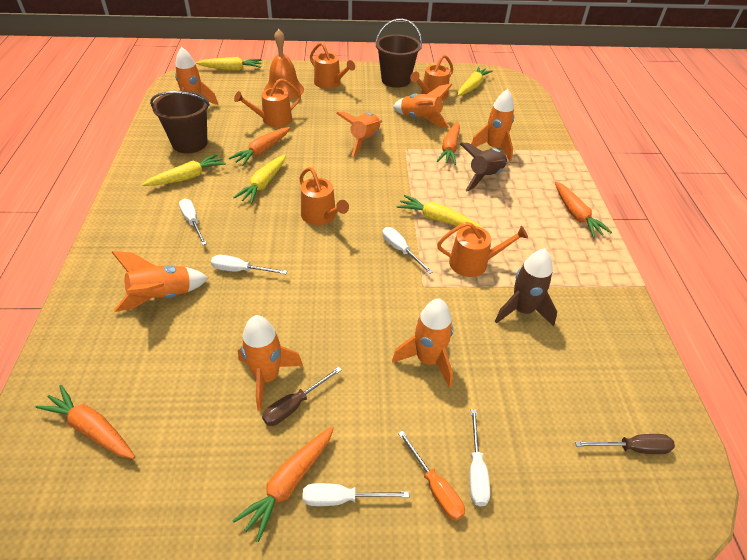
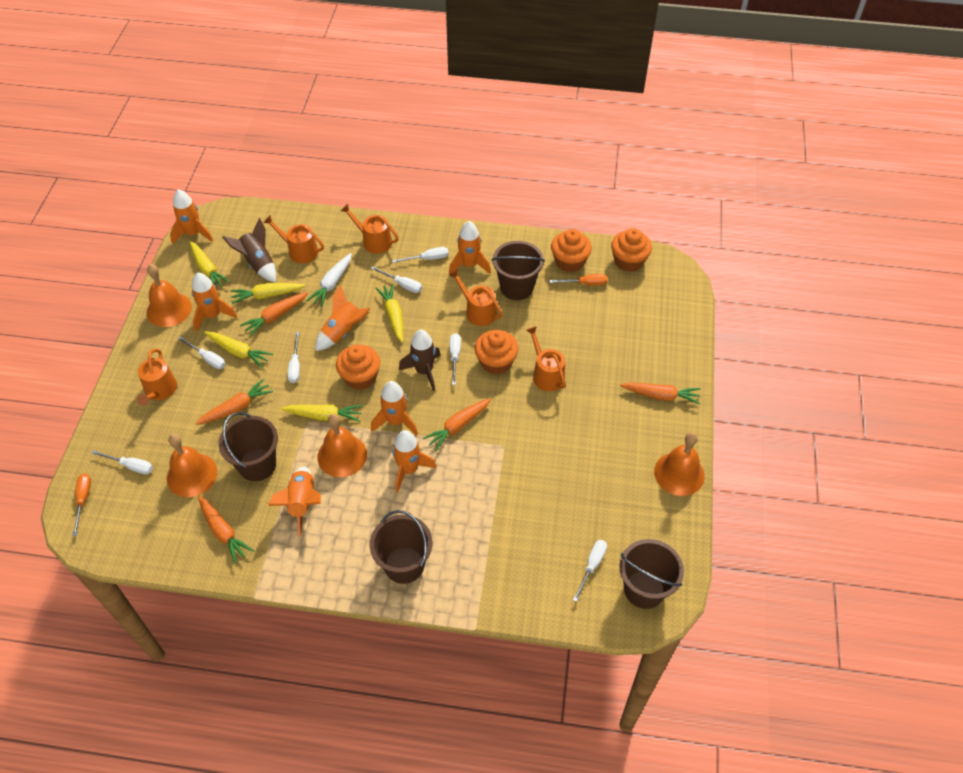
brown bucket: 2 -> 4
brown screwdriver: 2 -> 0
orange bell: 1 -> 4
orange cupcake: 0 -> 4
orange screwdriver: 1 -> 2
white carrot: 0 -> 1
white screwdriver: 5 -> 7

